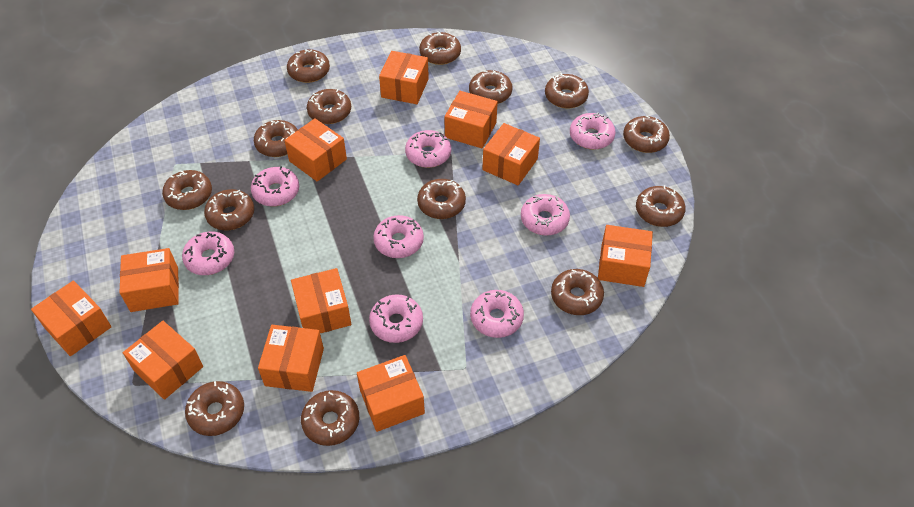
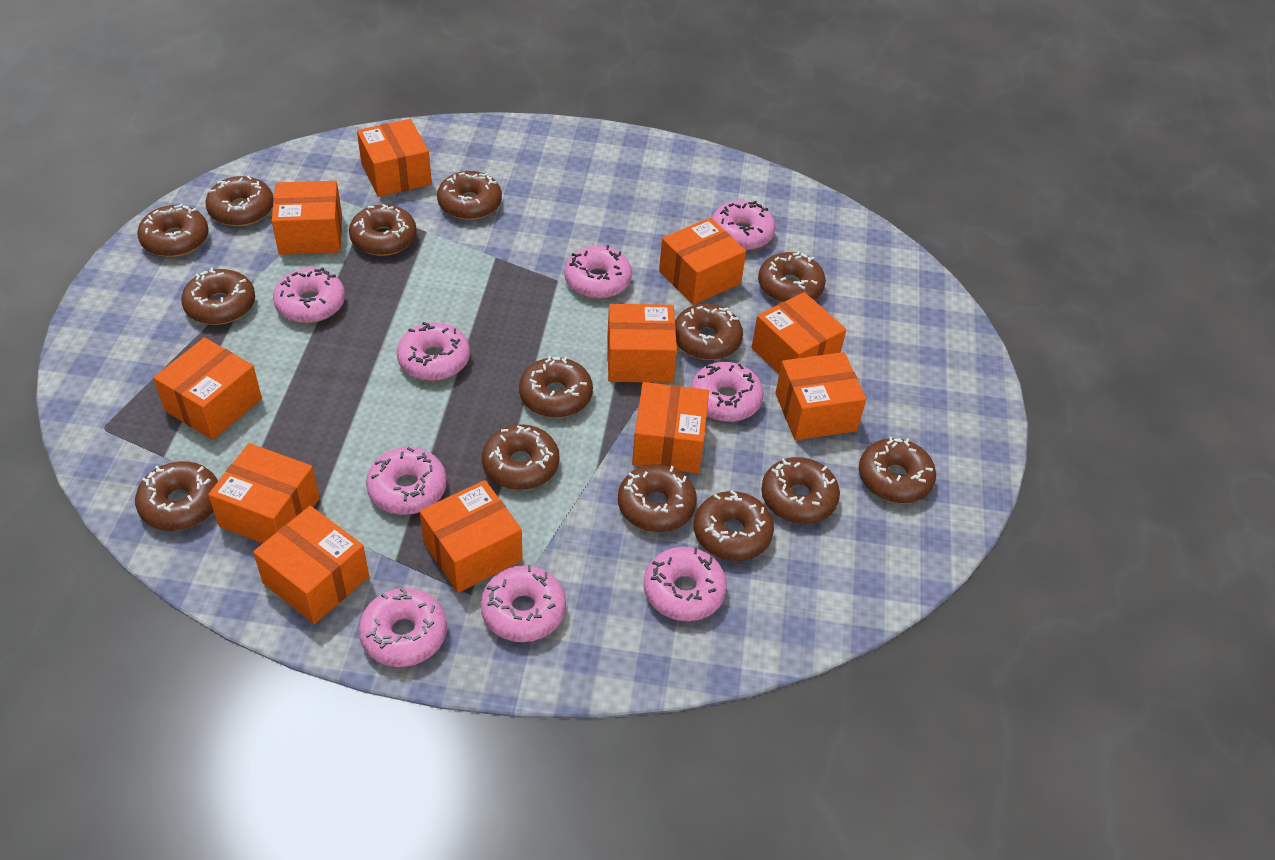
pink donut: 8 -> 9

